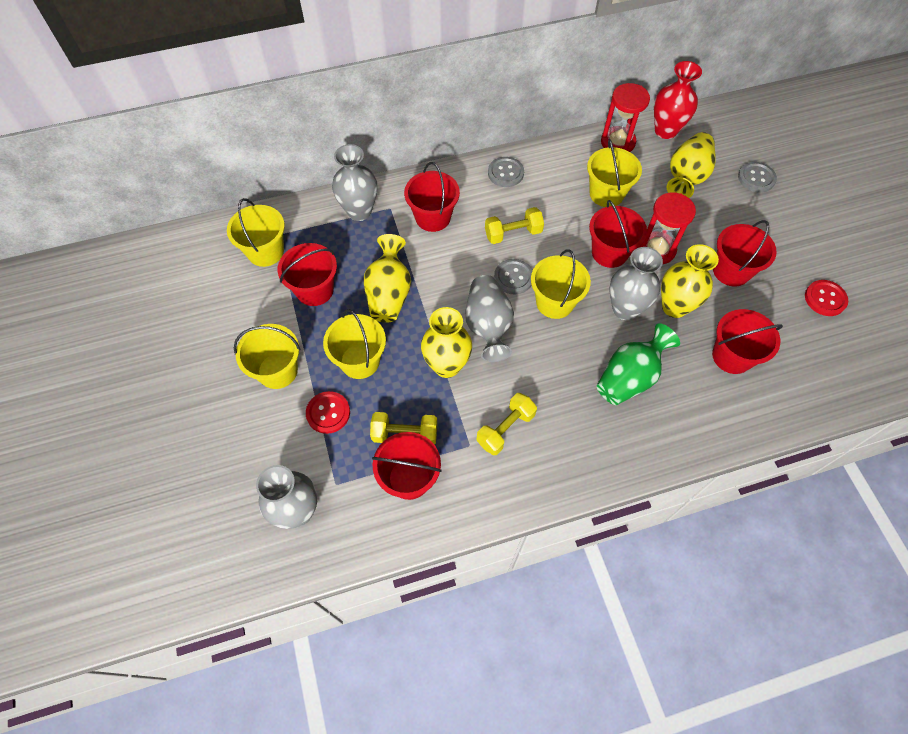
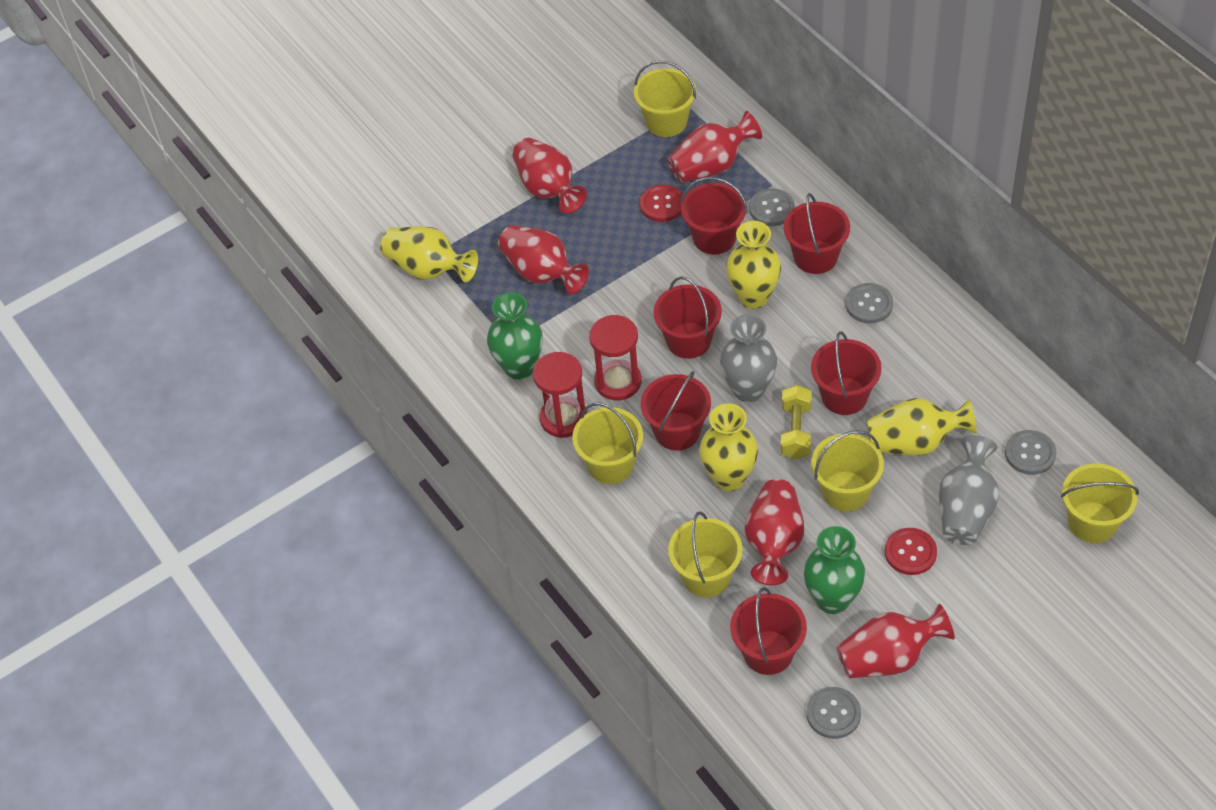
green vase: 1 -> 2
grey button: 3 -> 4
grey vase: 4 -> 2
red vase: 1 -> 5
yellow dumbbell: 3 -> 1

